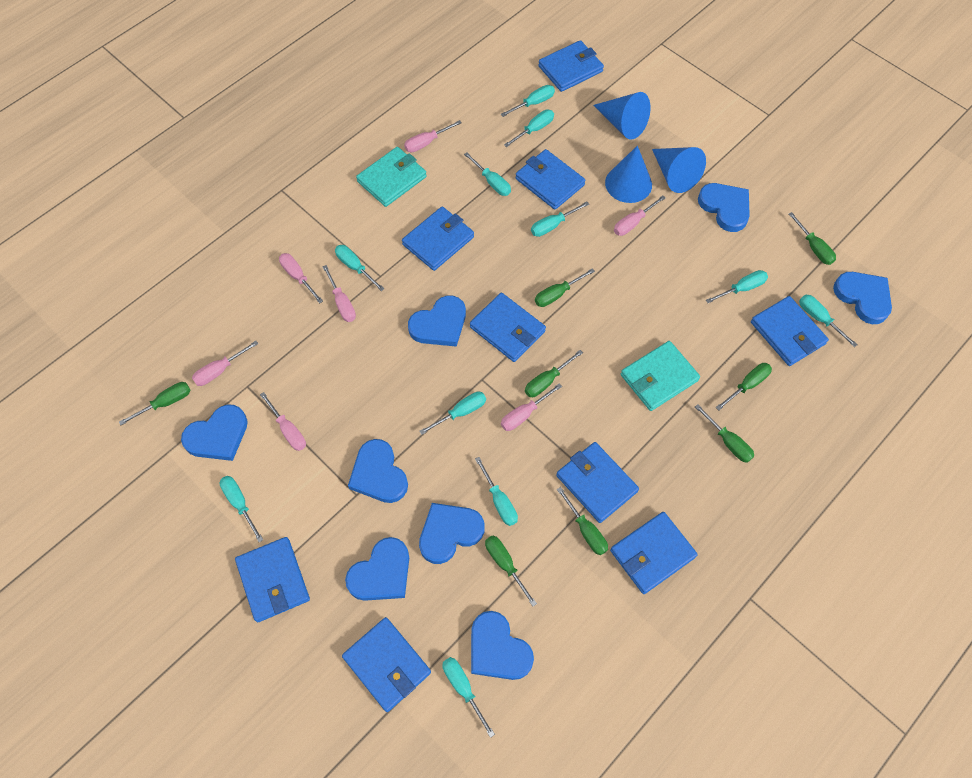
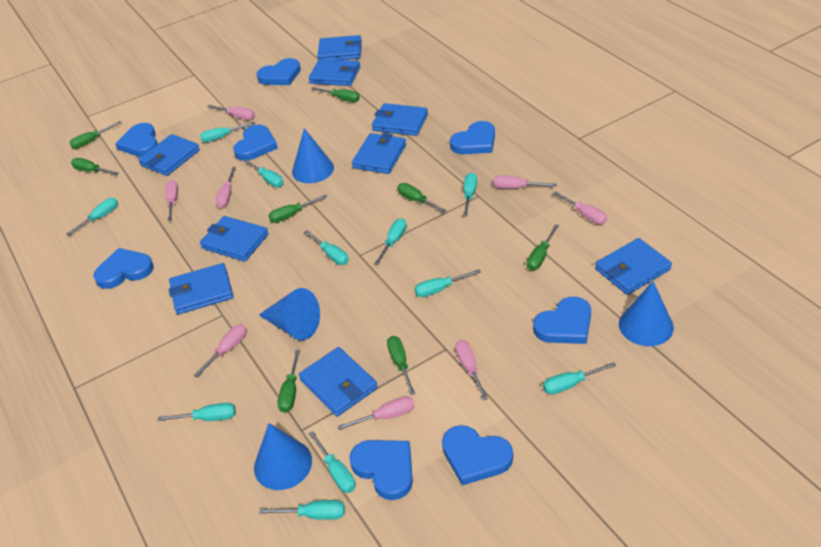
blue cone: 3 -> 4
pink screwdriver: 7 -> 8
turquoise wallet: 2 -> 0

